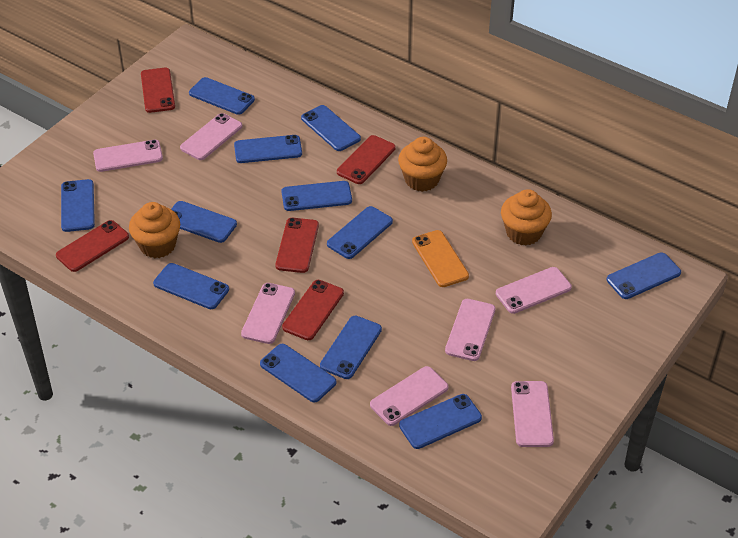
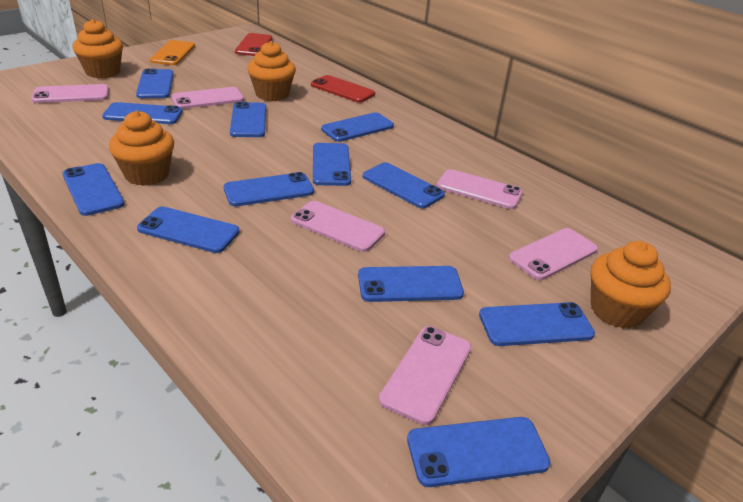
orange cupcake: 3 -> 4
pink phone: 7 -> 6
red phone: 5 -> 2

